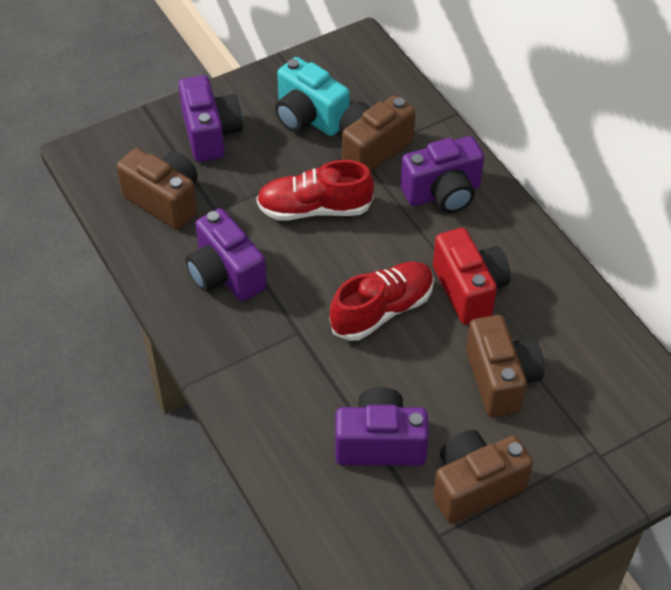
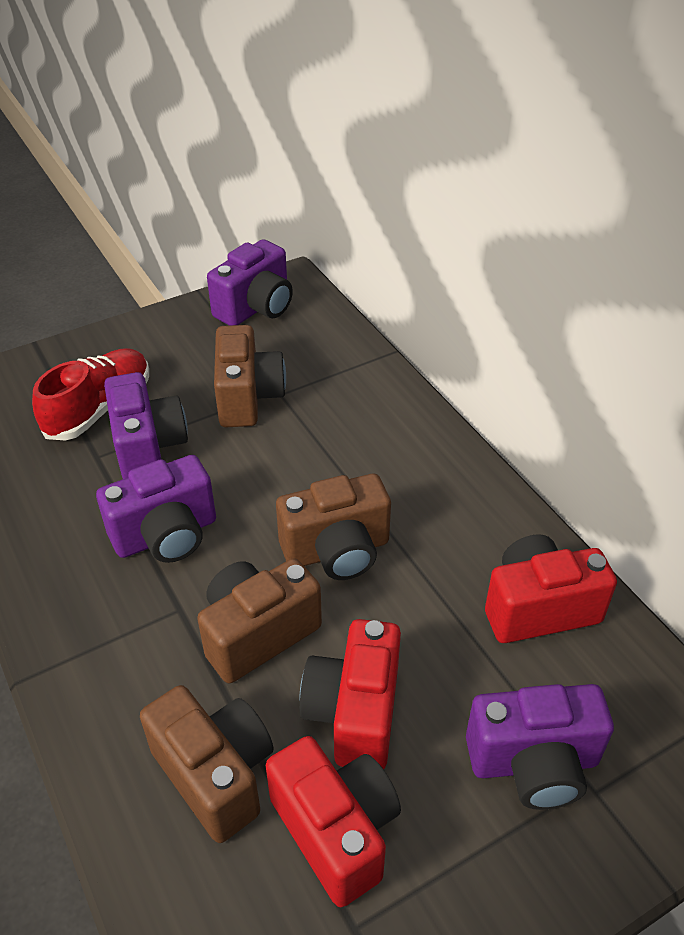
red camera: 1 -> 3
red shoe: 2 -> 1
turquoise camera: 1 -> 0

